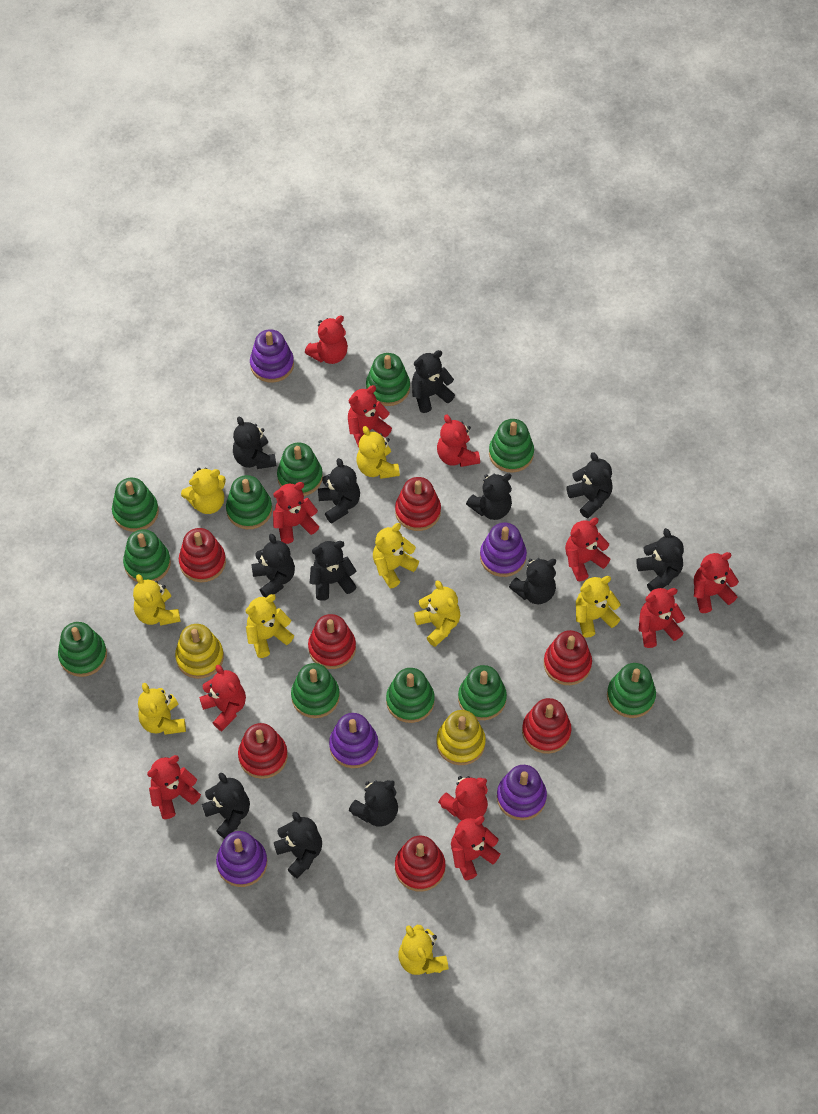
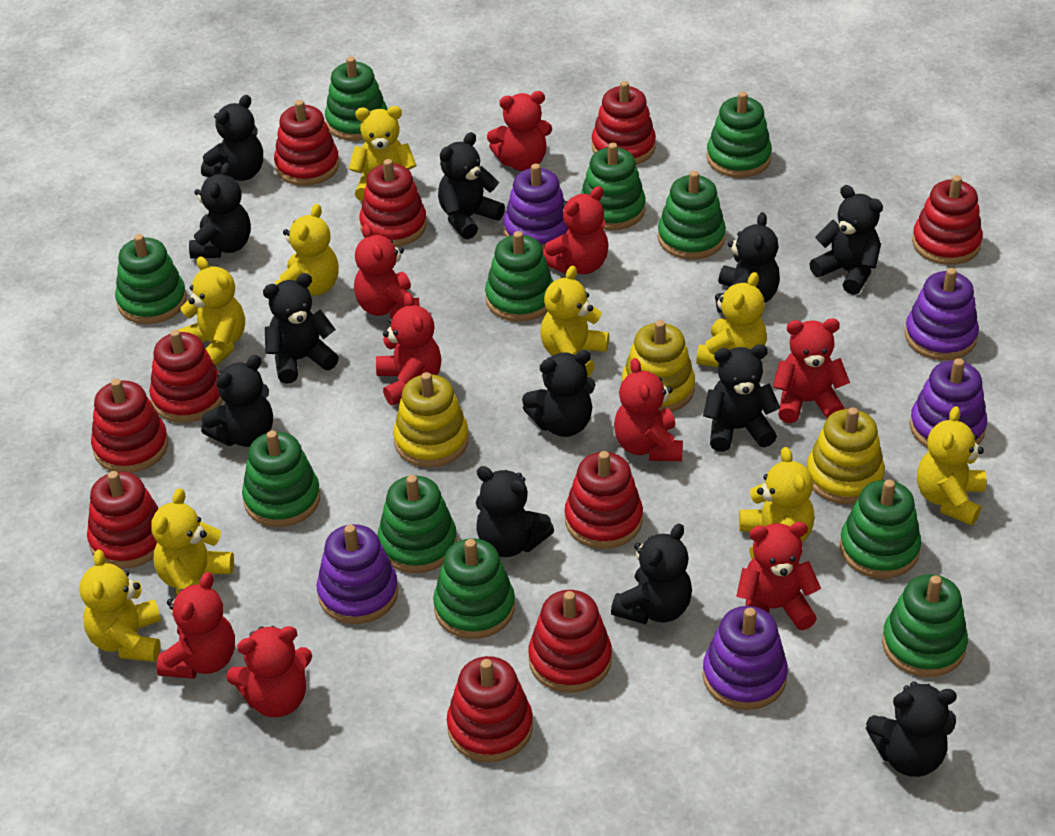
red stacking toy: 7 -> 10
red teddy bear: 11 -> 9
yellow stacking toy: 2 -> 3

